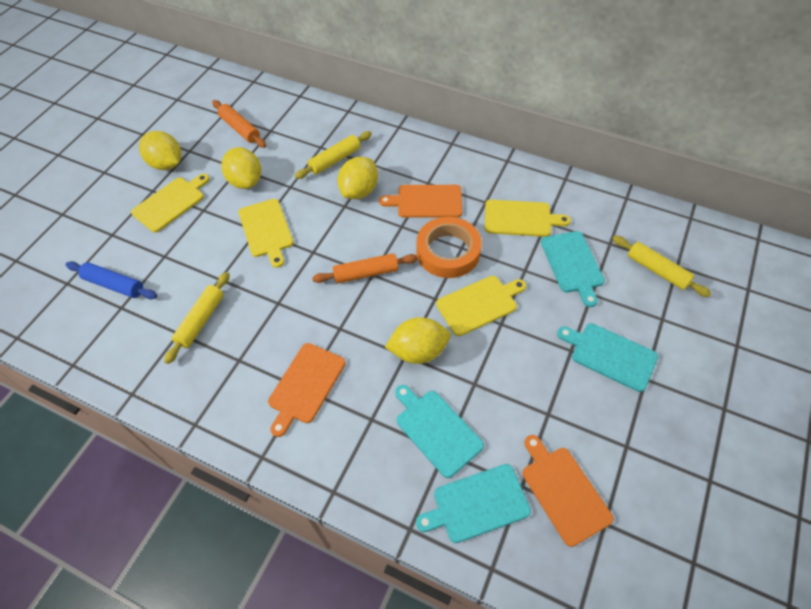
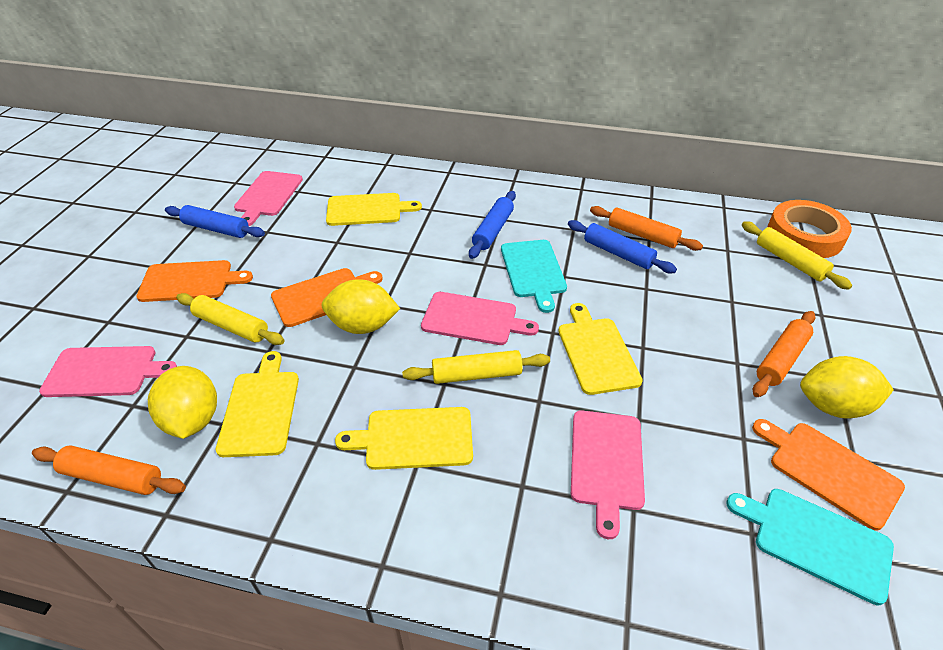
blue rolling pin: 1 -> 3
orange rolling pin: 2 -> 3
pink cutting board: 0 -> 4
turquoise cutting board: 4 -> 2
yellow lemon: 4 -> 3

